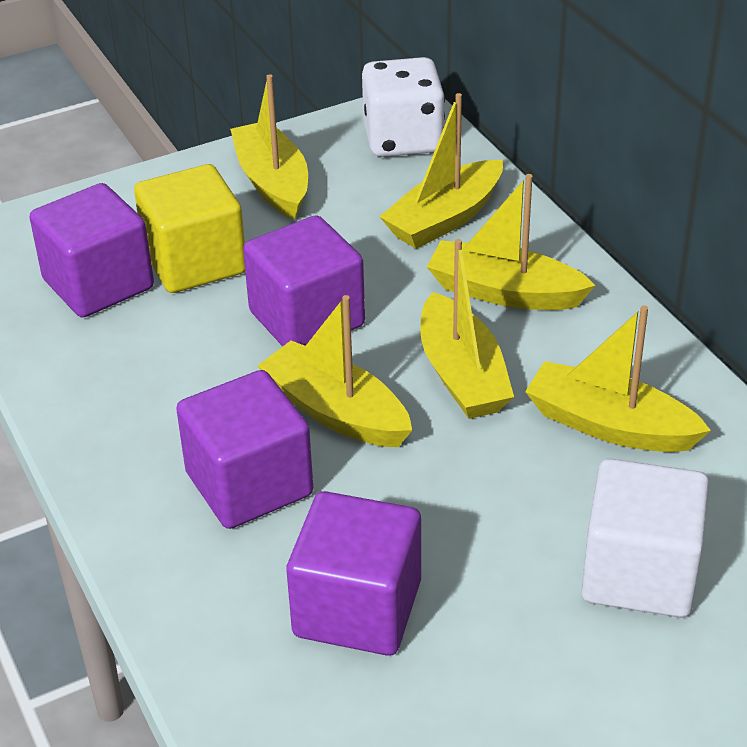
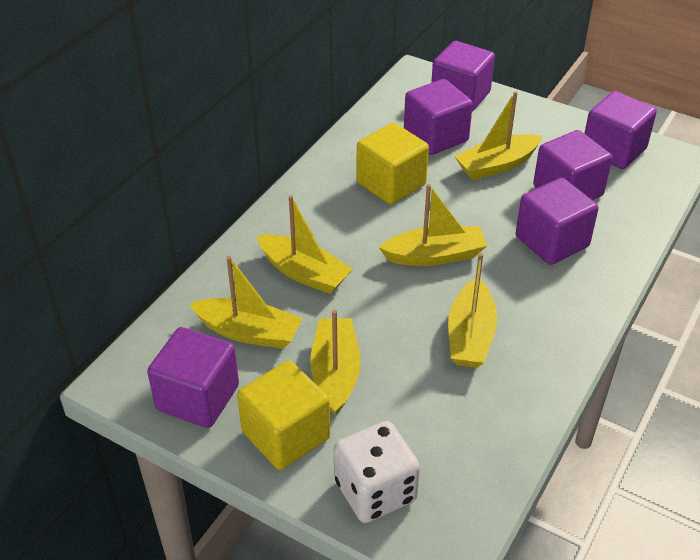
purple cube: 4 -> 6
white cube: 1 -> 0
yellow cube: 1 -> 2

